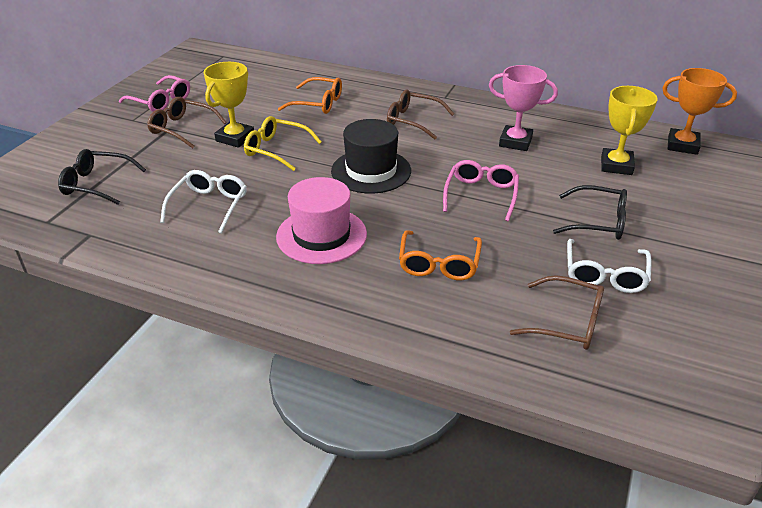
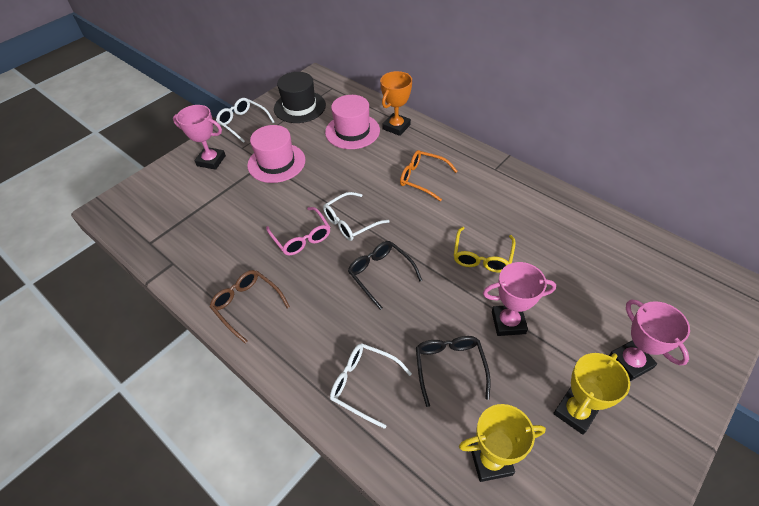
brown glasses: 3 -> 1
orange glasses: 2 -> 1
pink glasses: 2 -> 1
pink hat: 1 -> 2
pink trophy: 1 -> 3
white glasses: 2 -> 3

